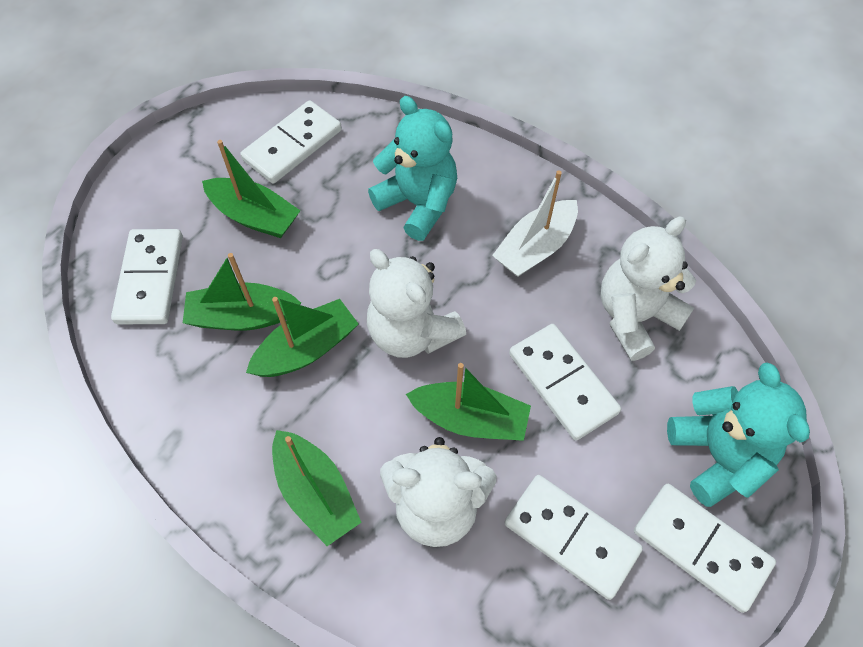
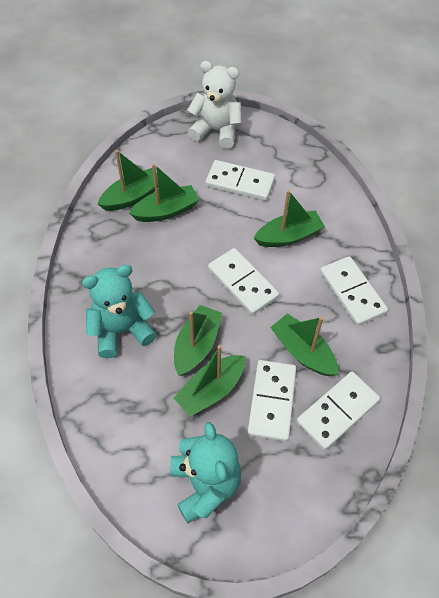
green boat: 5 -> 6
white boat: 1 -> 0
white teddy bear: 3 -> 1

